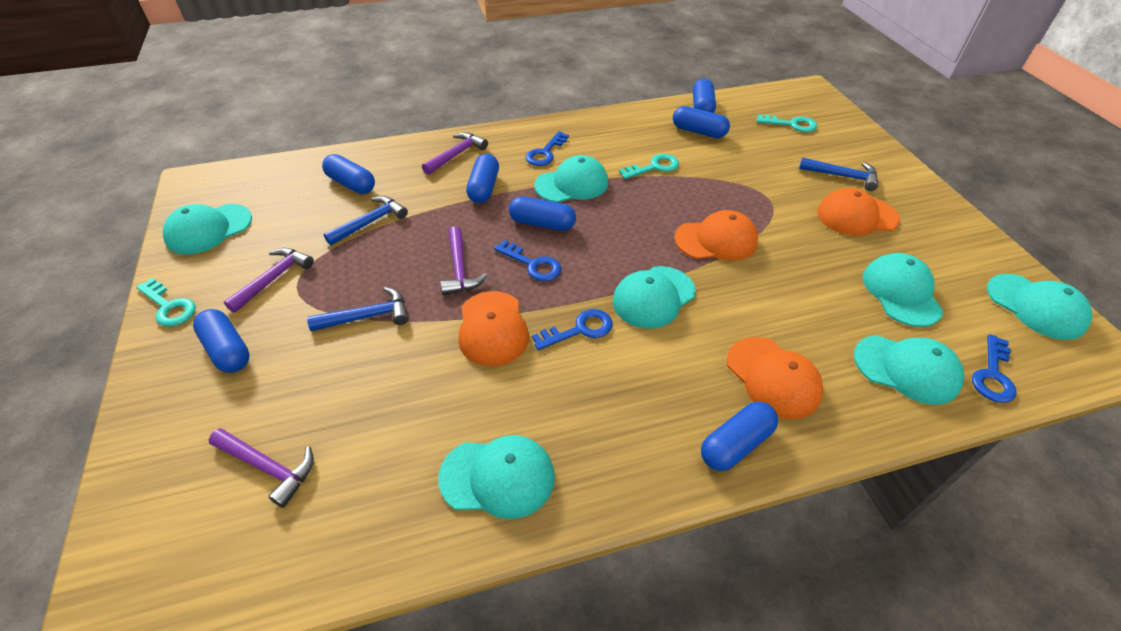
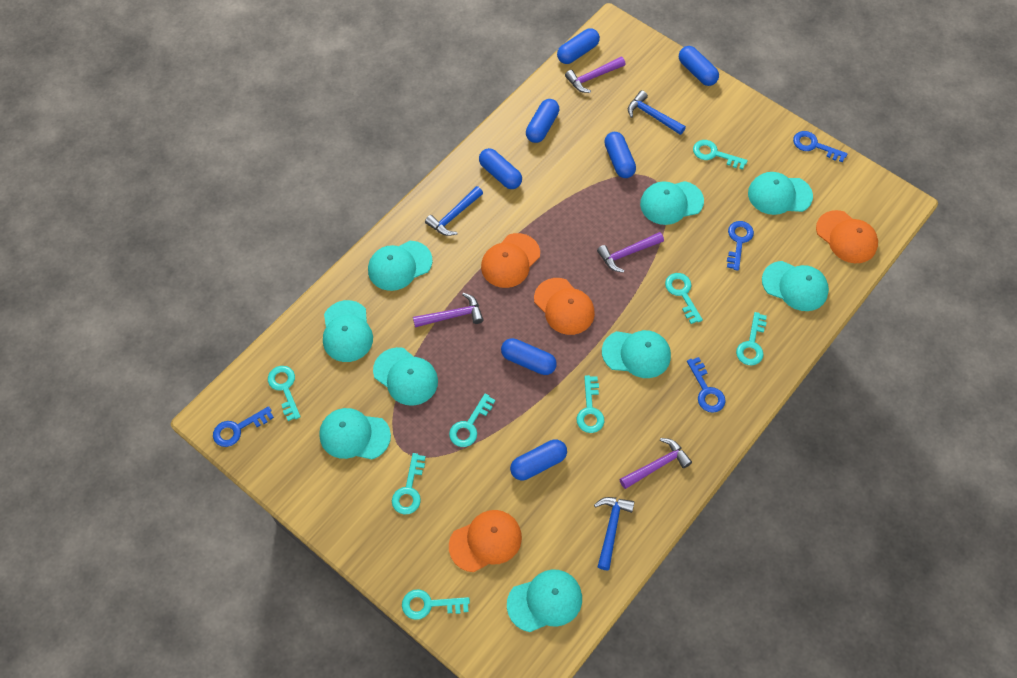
turquoise cap: 7 -> 9
turquoise key: 3 -> 8

